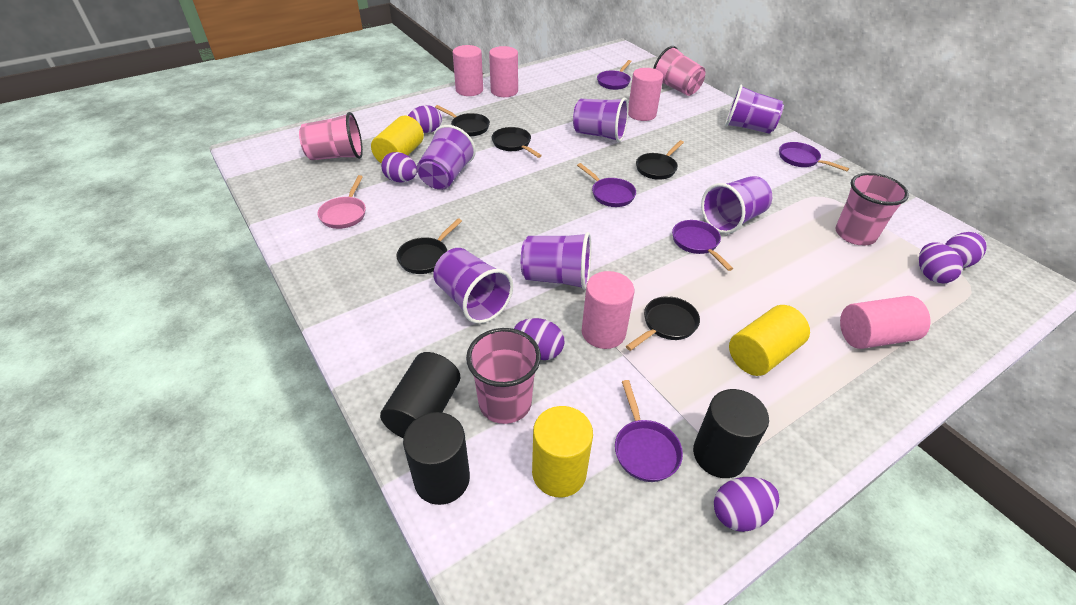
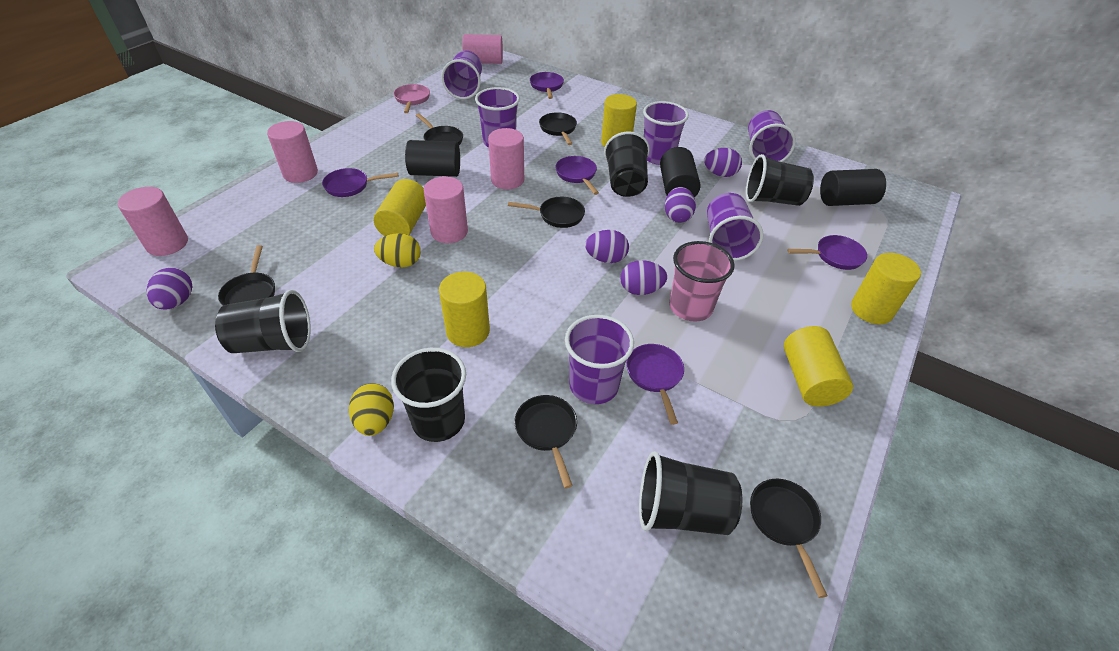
black cup: 0 -> 5
black pan: 5 -> 6
pink cup: 4 -> 1
purple egg: 6 -> 5
yellow cylinder: 3 -> 5
yellow egg: 0 -> 2

